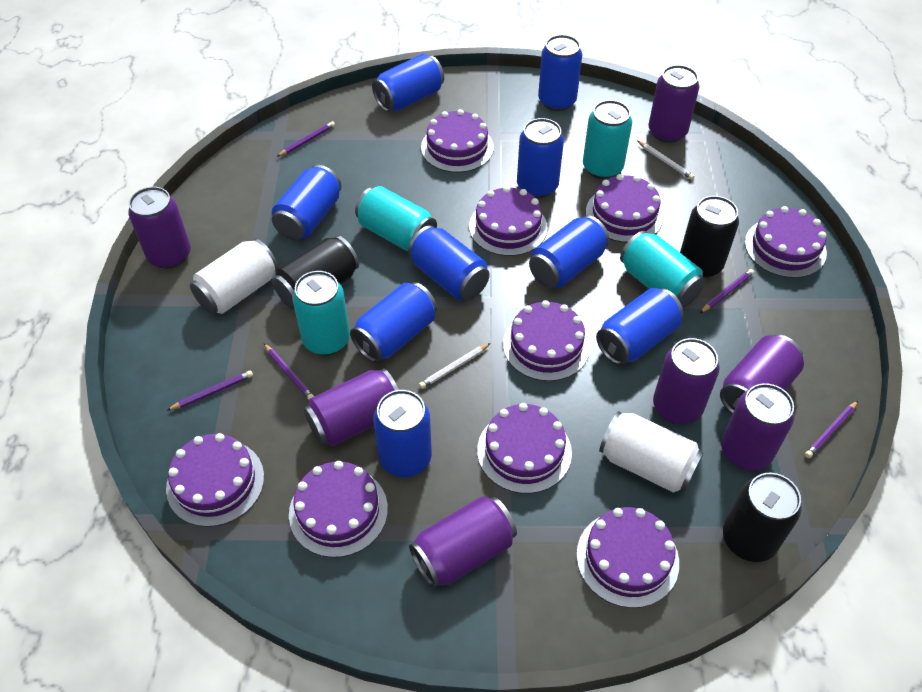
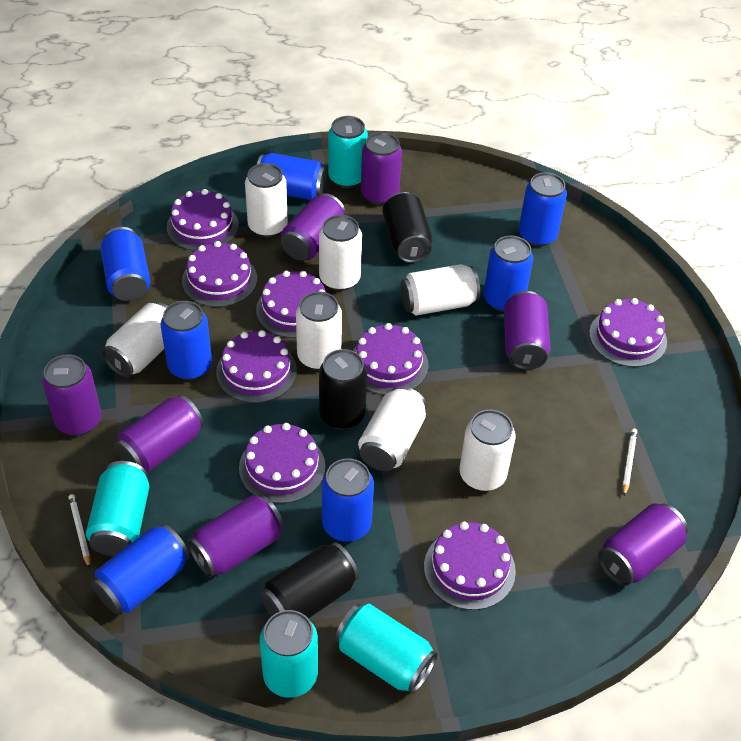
blue can: 9 -> 7
purple cake: 9 -> 8
purple pencil: 5 -> 0
white can: 2 -> 7

